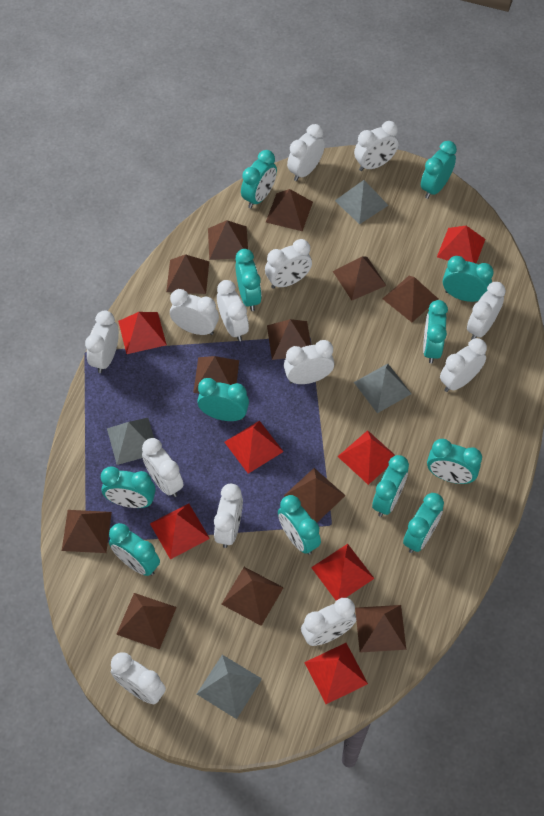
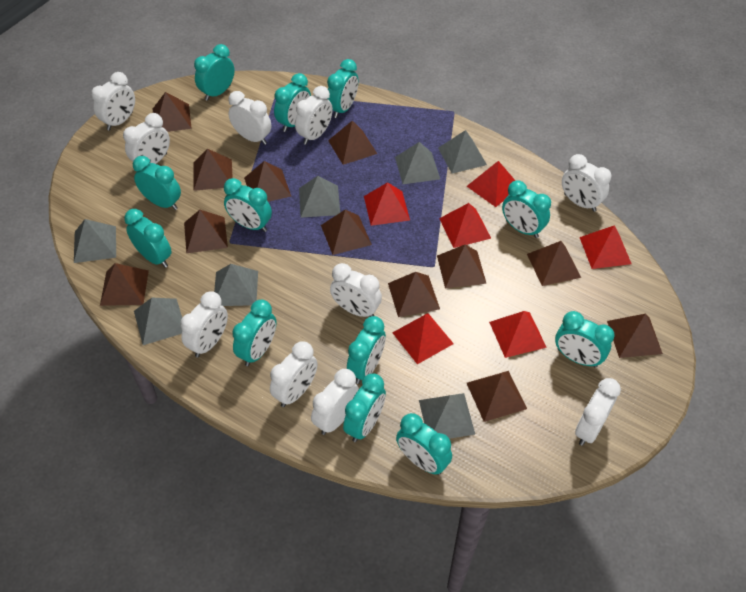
grey pyramid: 4 -> 7
red pyramid: 7 -> 6
white clock: 13 -> 10

